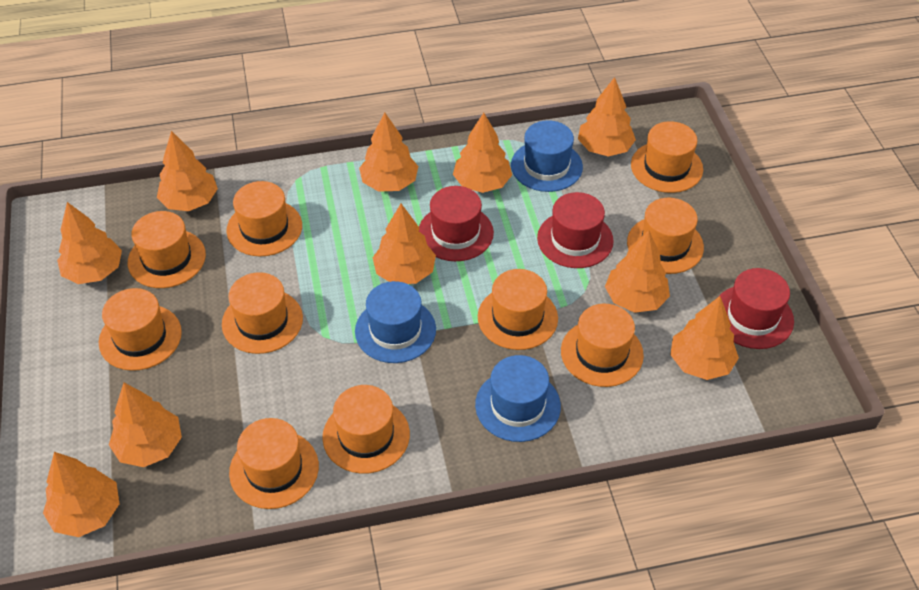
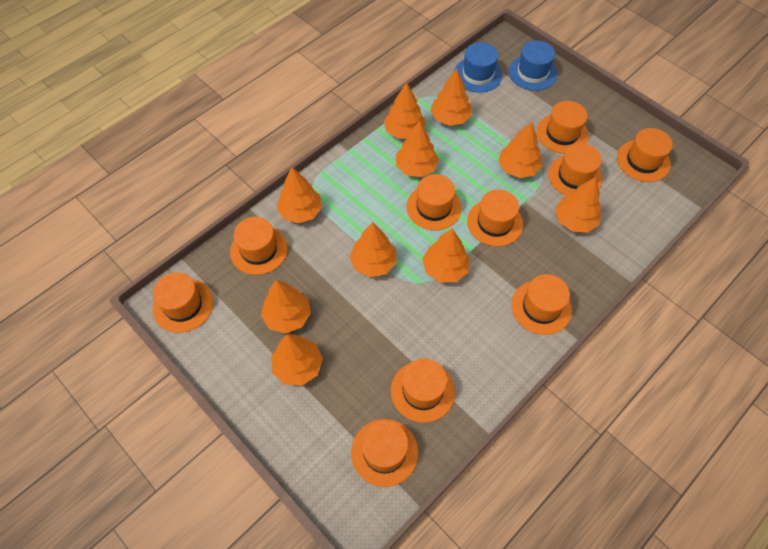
blue hat: 3 -> 2
red hat: 3 -> 0

